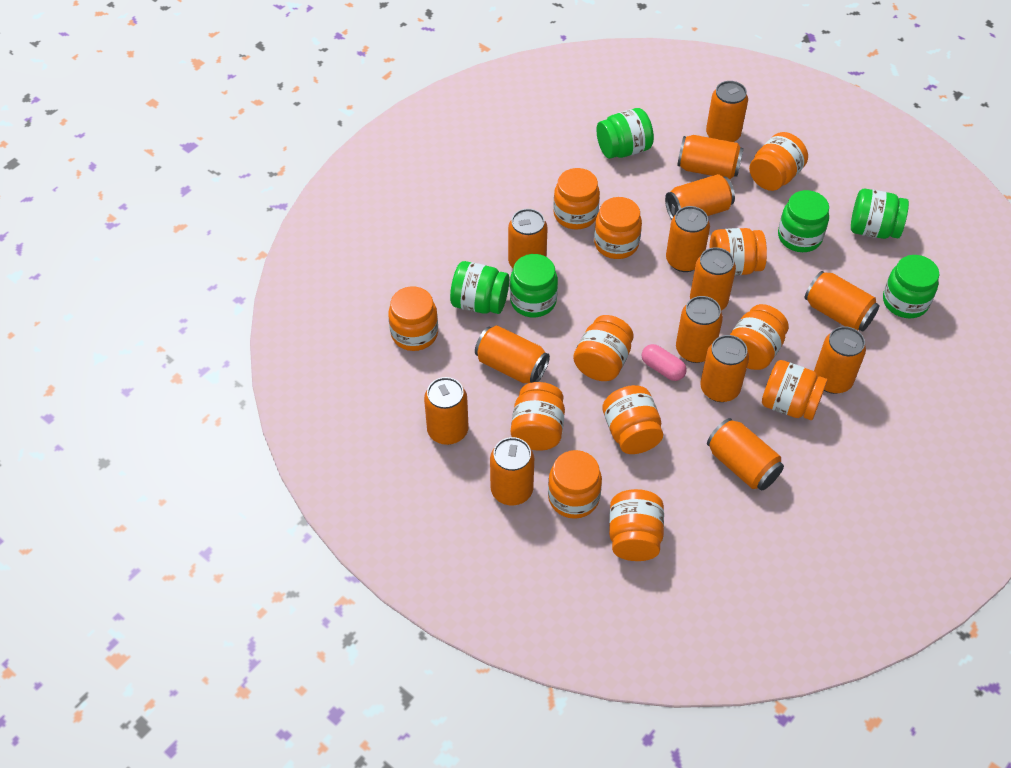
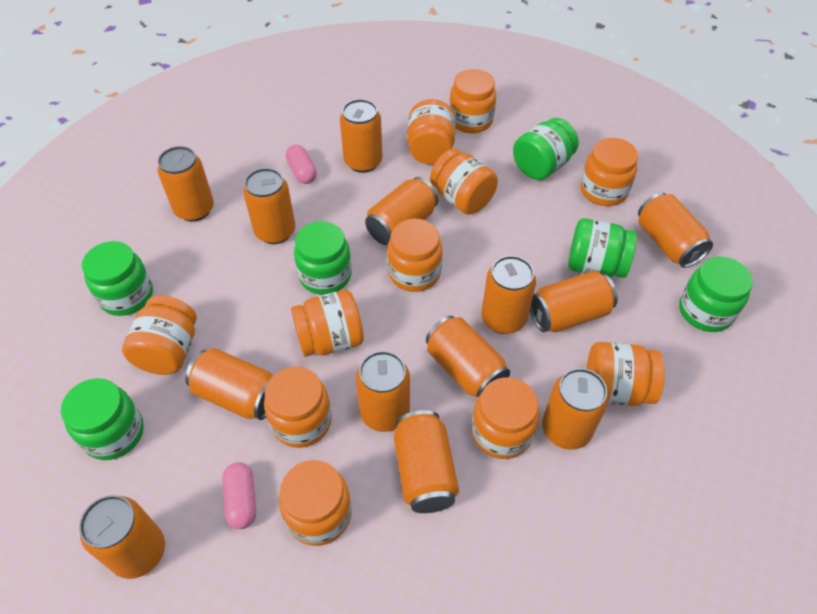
orange can: 14 -> 13
orange jar: 12 -> 11
pink capsule: 1 -> 2

